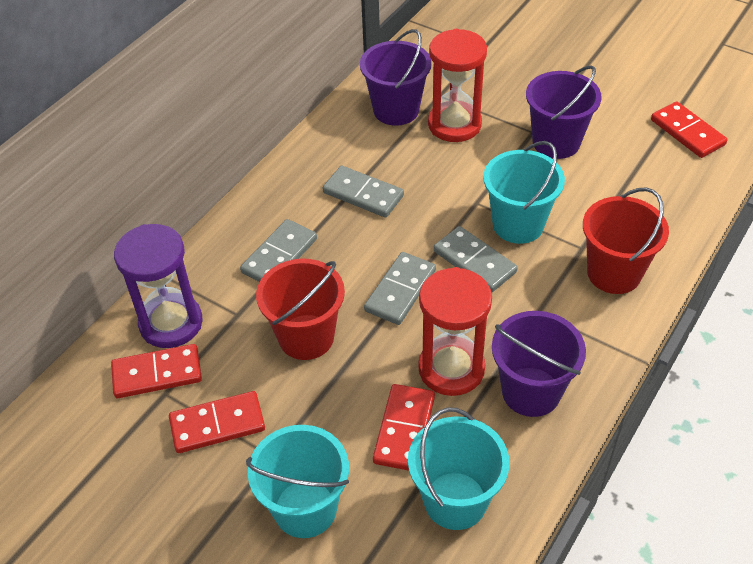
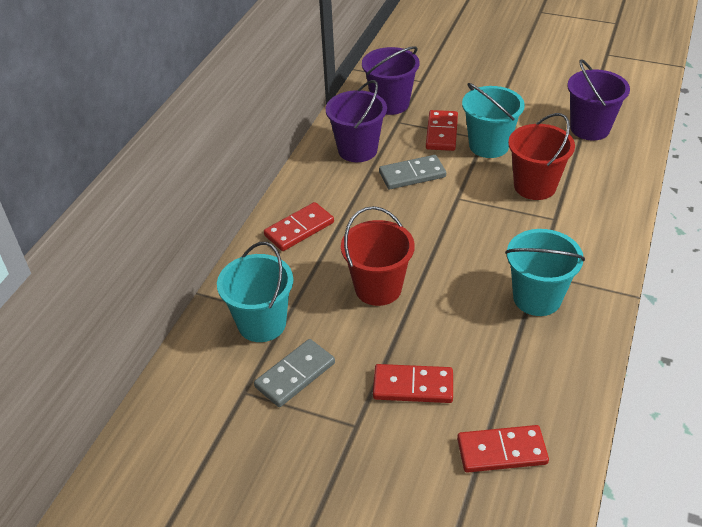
grey domino: 4 -> 2
purple hourglass: 1 -> 0
red hourglass: 2 -> 0

